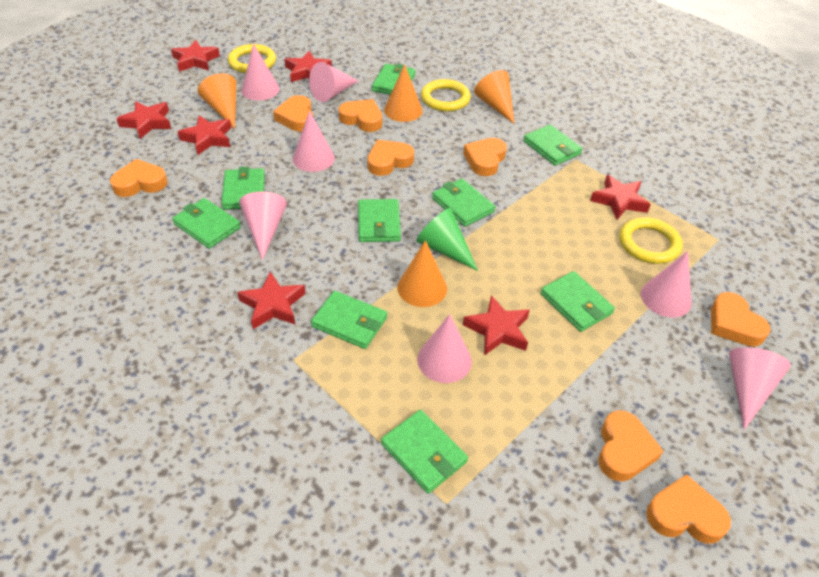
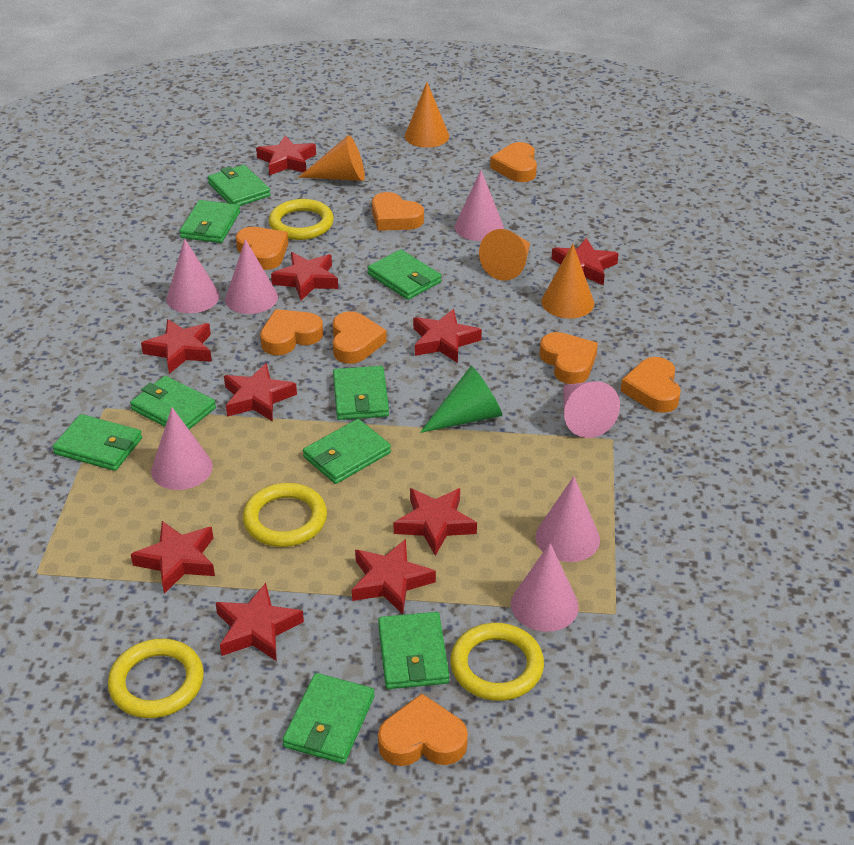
red star: 7 -> 10
yellow ring: 3 -> 4

